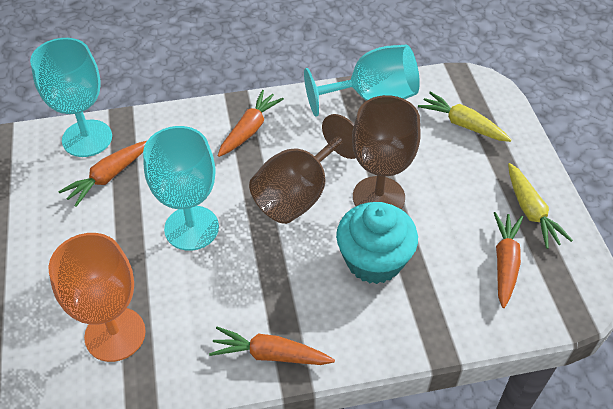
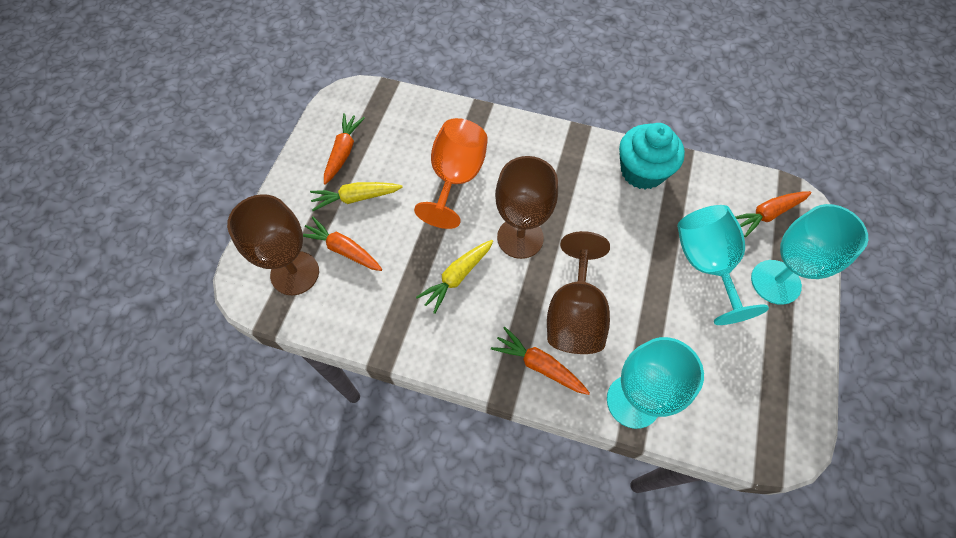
brown goblet: 2 -> 3

